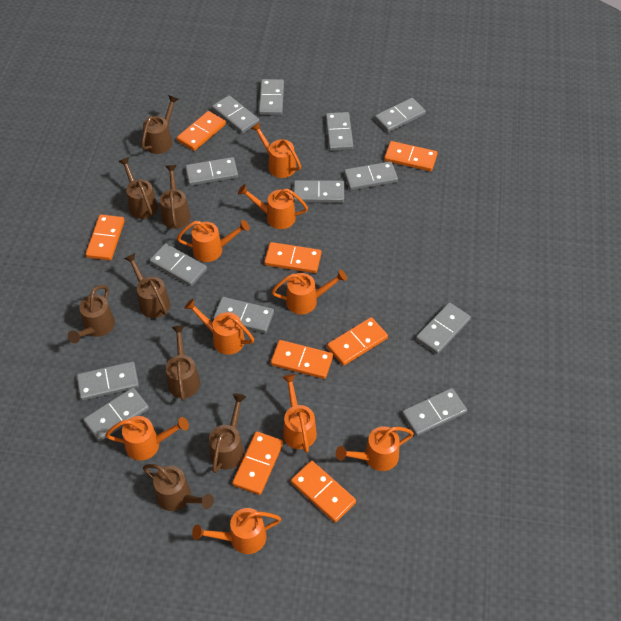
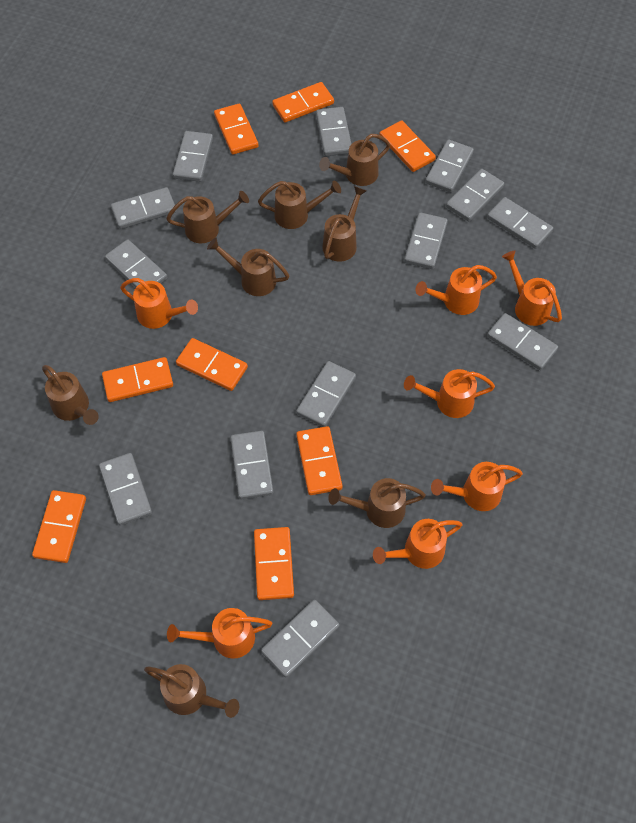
orange watering can: 9 -> 7

